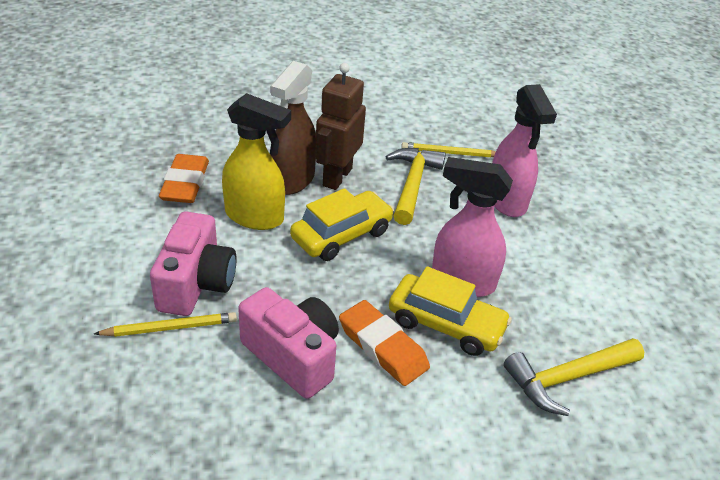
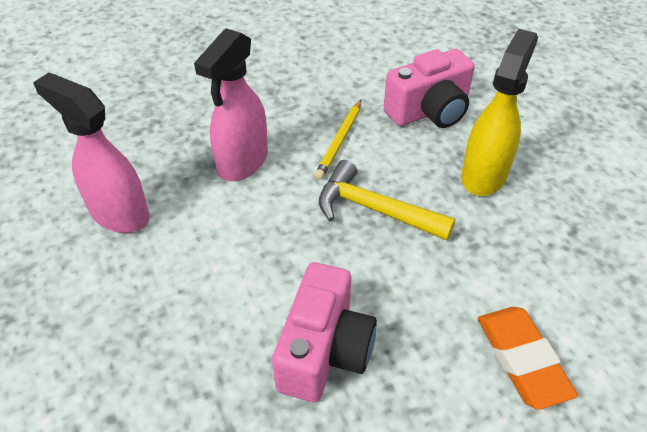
brown robot: 1 -> 0
brown spray bottle: 1 -> 0
orange eraser: 2 -> 1
yellow car: 2 -> 0
yellow hammer: 2 -> 1
yellow pencil: 2 -> 1

